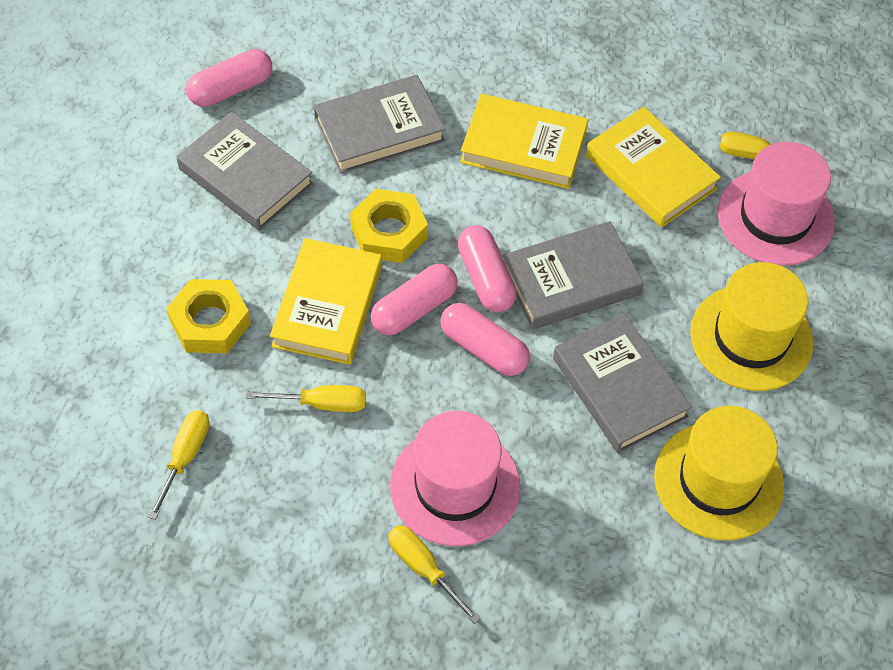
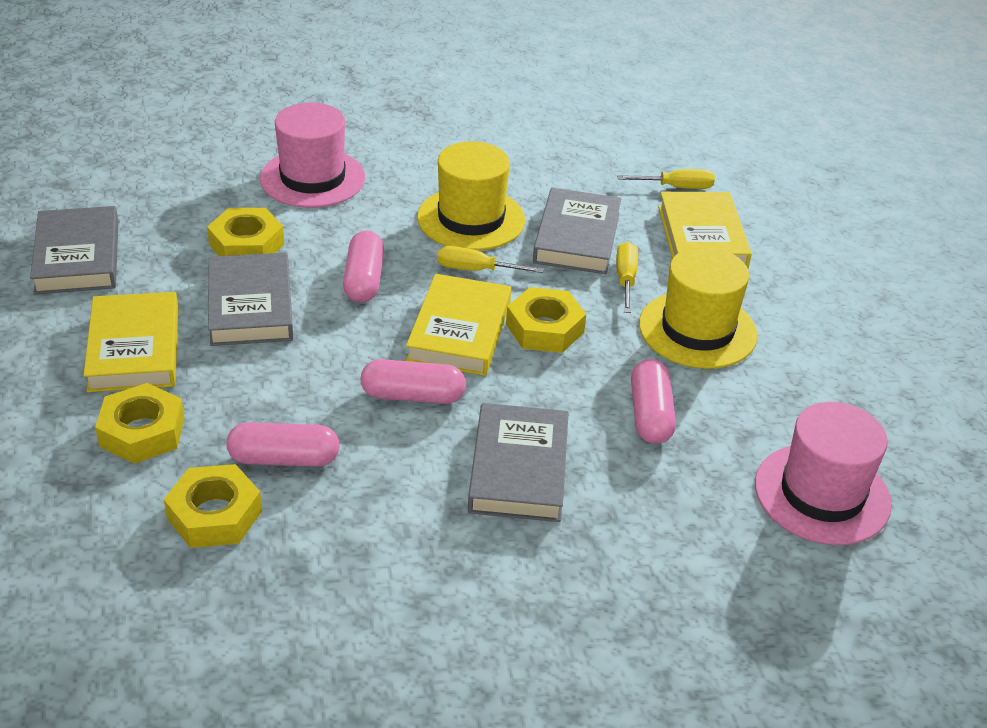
yellow nut: 2 -> 4
yellow screwdriver: 4 -> 3

